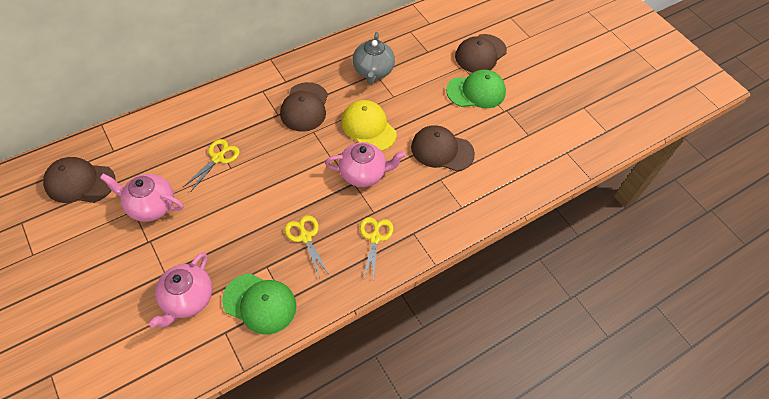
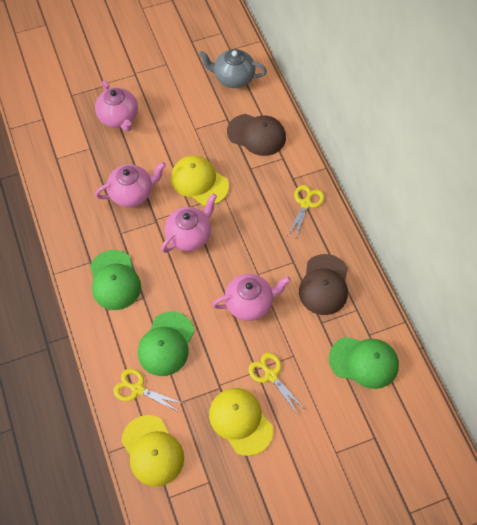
brown cap: 4 -> 2
green cap: 2 -> 3
pink teapot: 3 -> 4
yellow cap: 1 -> 3

